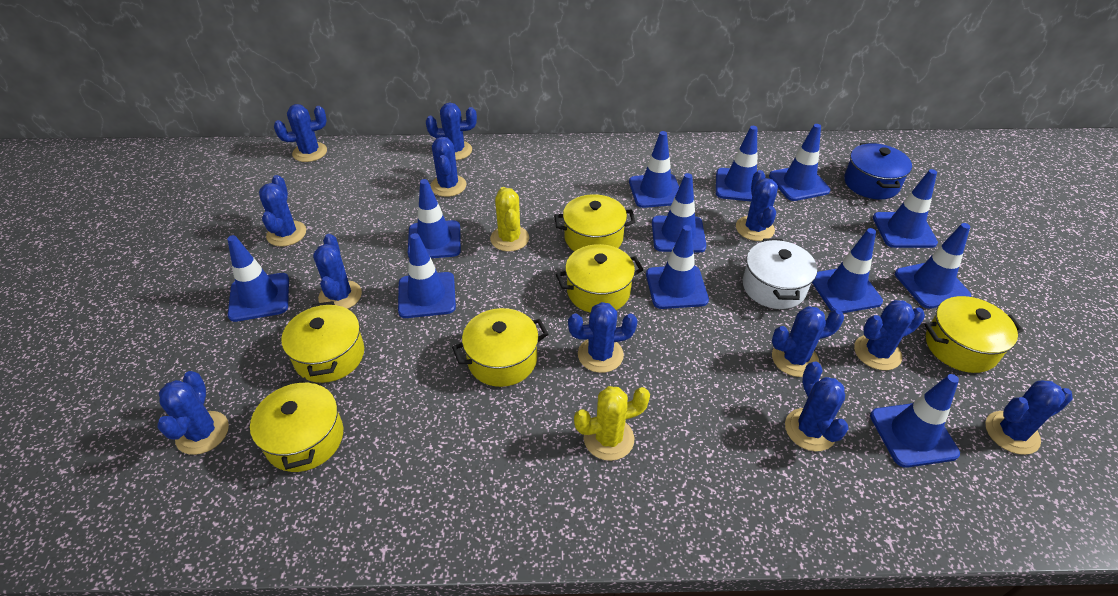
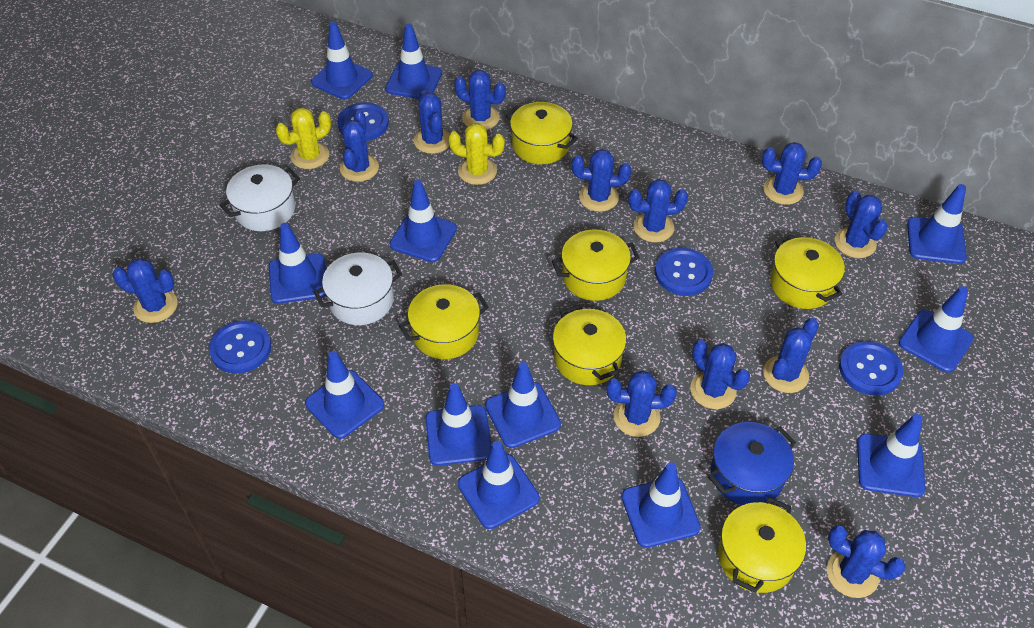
blue button: 0 -> 4
white pot: 1 -> 2

